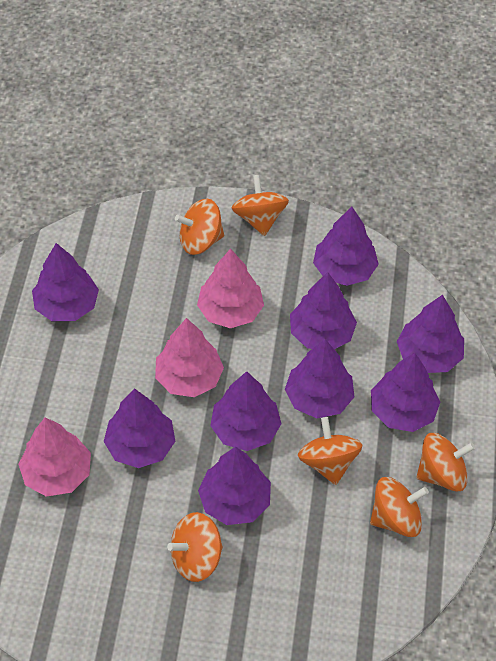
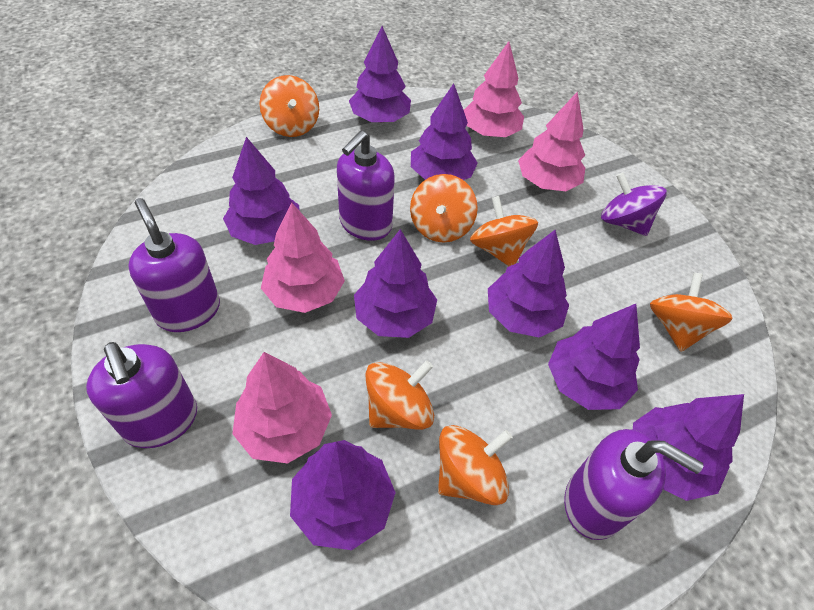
pink tree: 3 -> 4
purple soap dispenser: 0 -> 4
purple spinning top: 0 -> 1
purple tree: 9 -> 8

